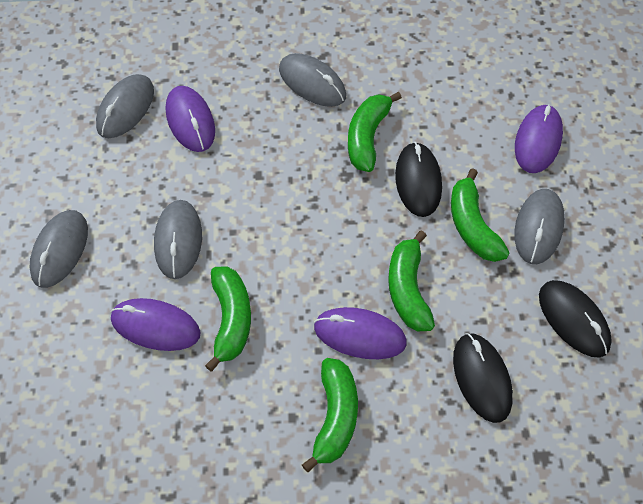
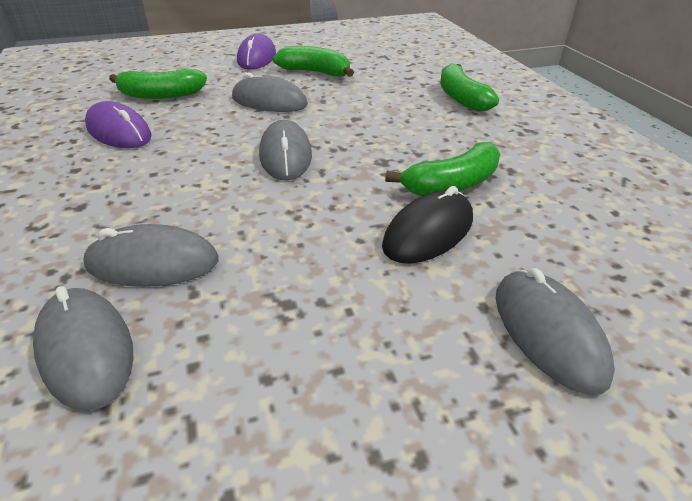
black mouse: 3 -> 1
green banana: 5 -> 4
purple mouse: 4 -> 2

